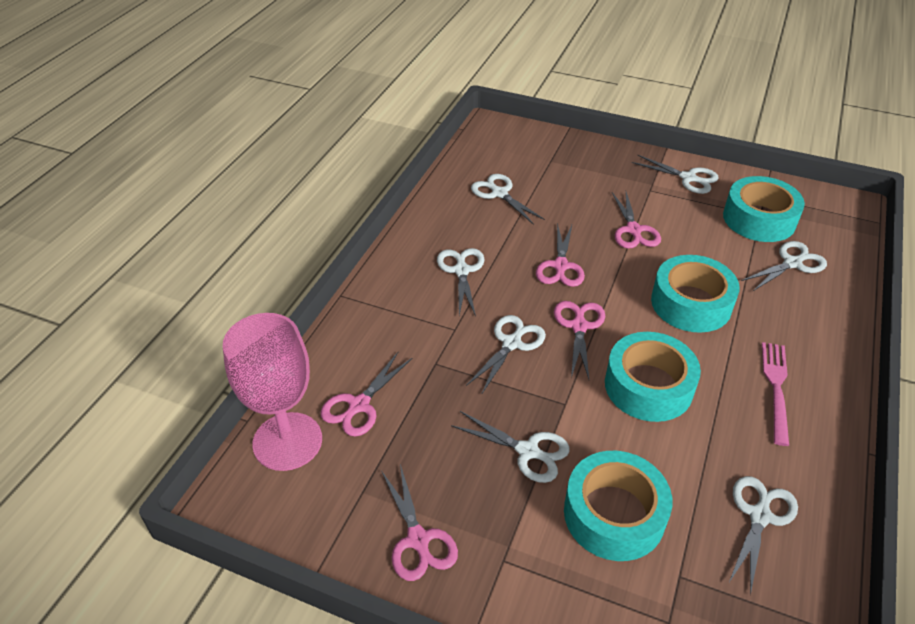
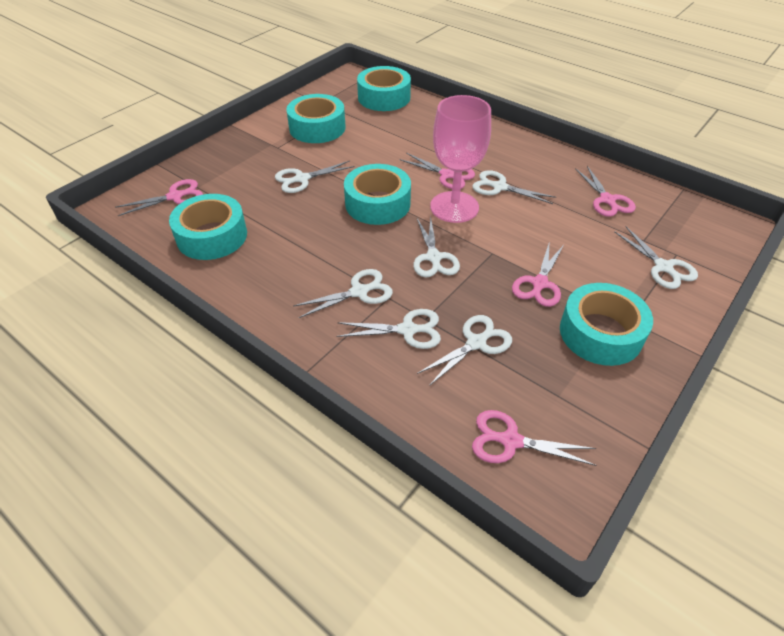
pink fork: 1 -> 0
turquoise tape: 4 -> 5

